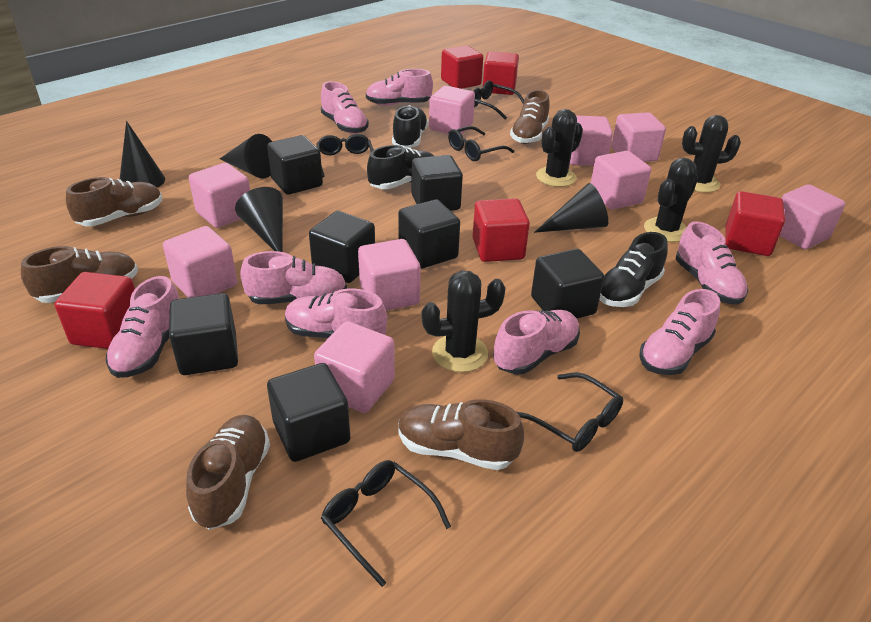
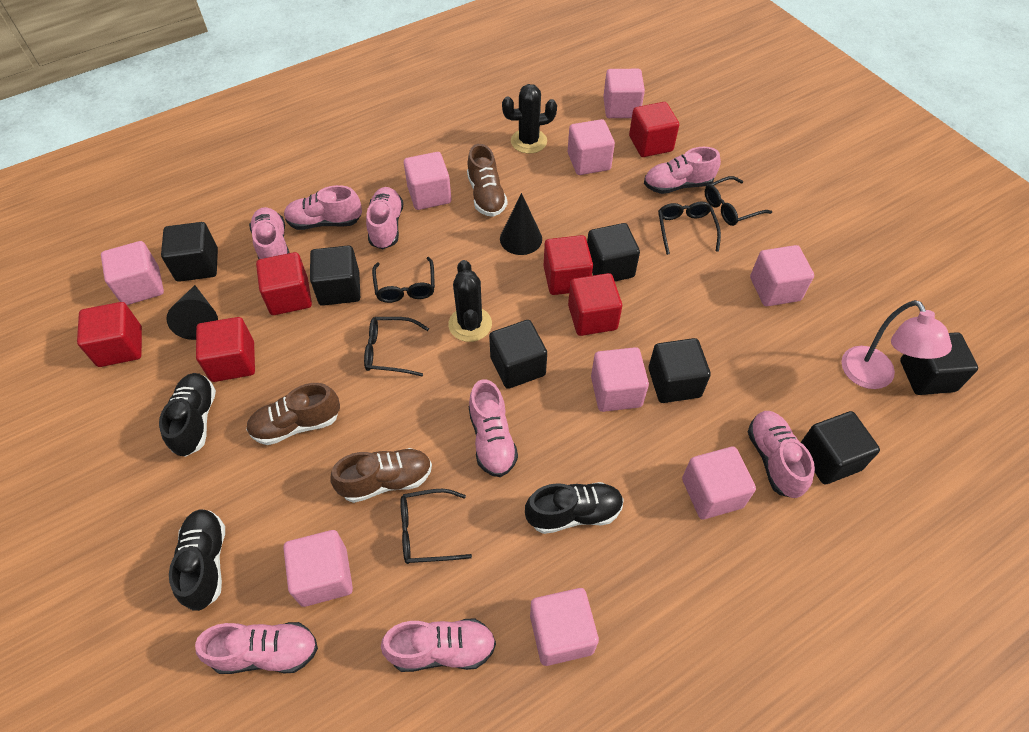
black cactus: 4 -> 2
black cone: 4 -> 2
brown shoe: 5 -> 3
pink lamp: 0 -> 1
red cube: 5 -> 6

